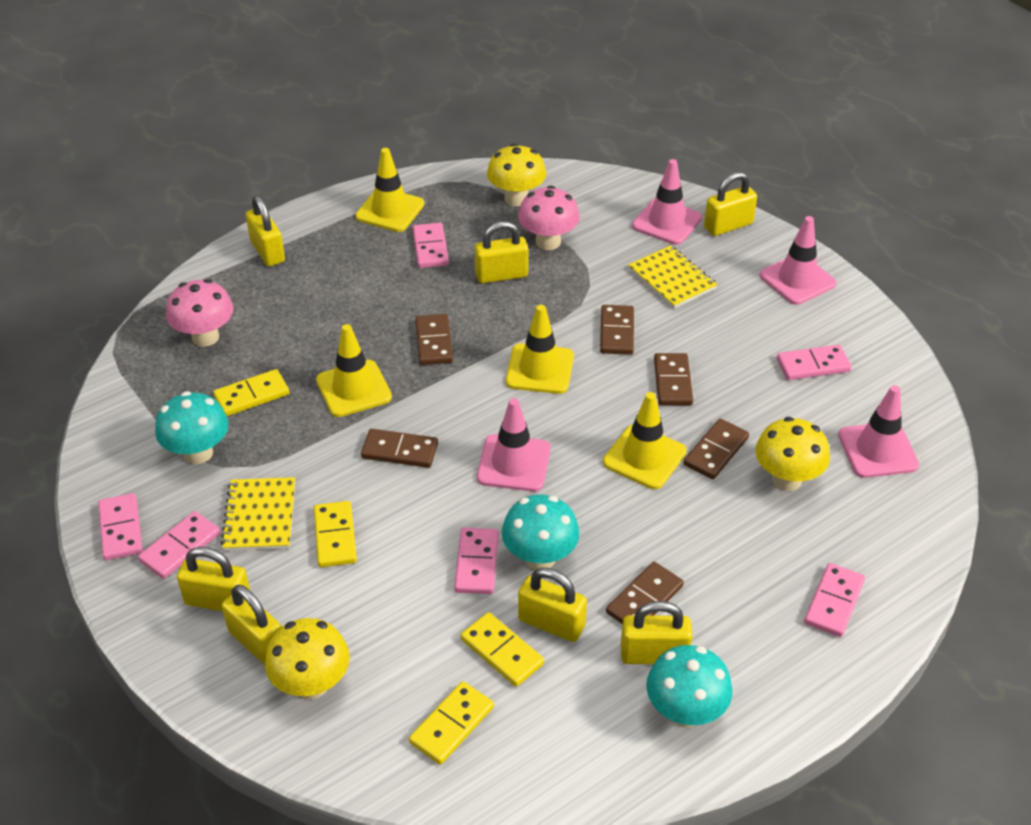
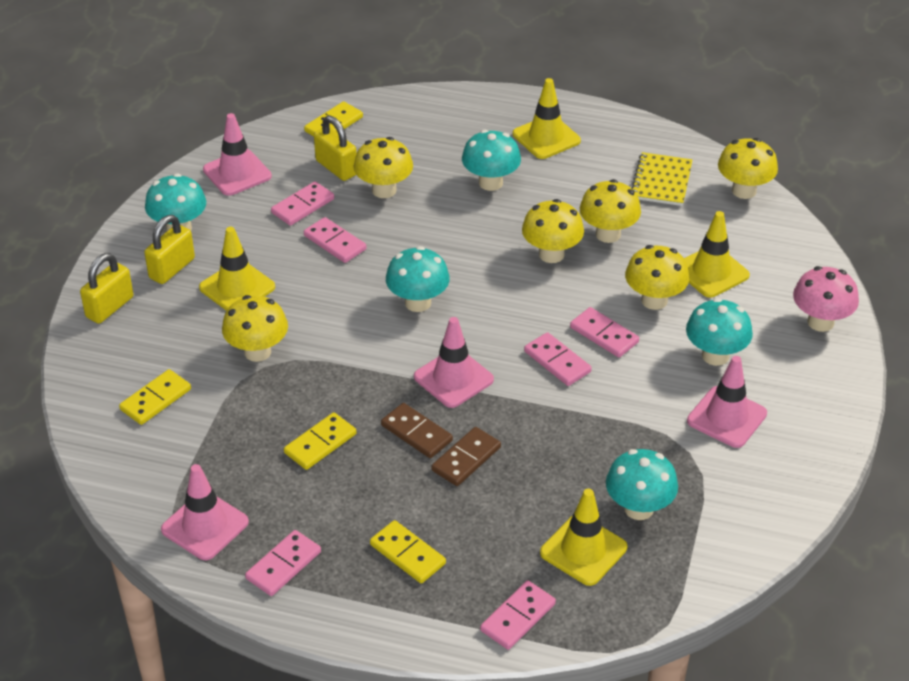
brown domino: 6 -> 2
pink mushroom: 2 -> 1
turquoise mushroom: 3 -> 5
yellow mushroom: 3 -> 6
yellow notebook: 2 -> 1
yellow padlock: 7 -> 3

